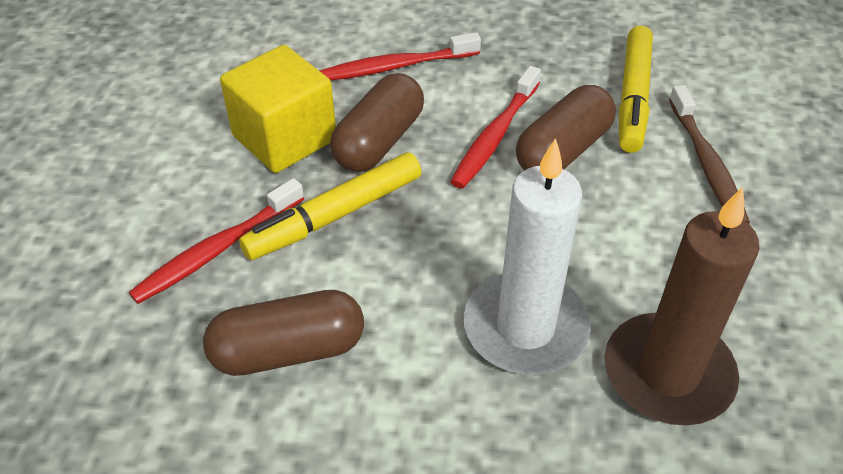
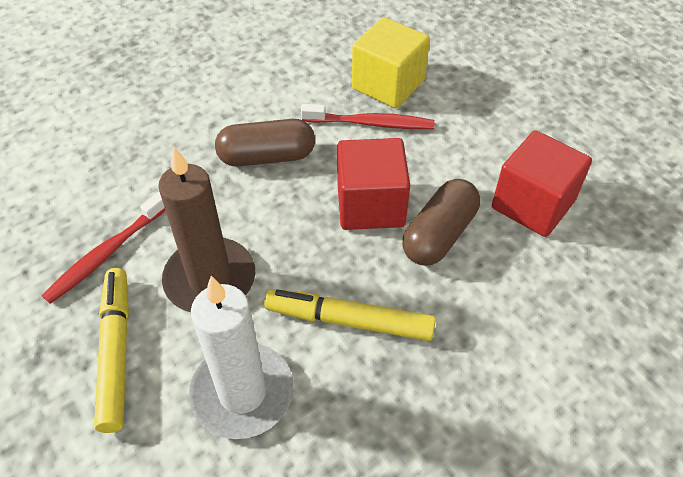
brown capsule: 3 -> 2
brown toothbrush: 1 -> 0
red cube: 0 -> 2
red toothbrush: 3 -> 2

